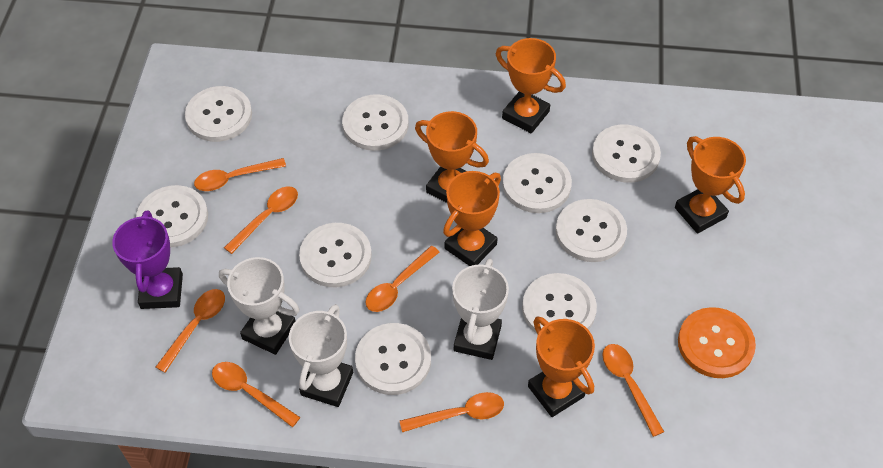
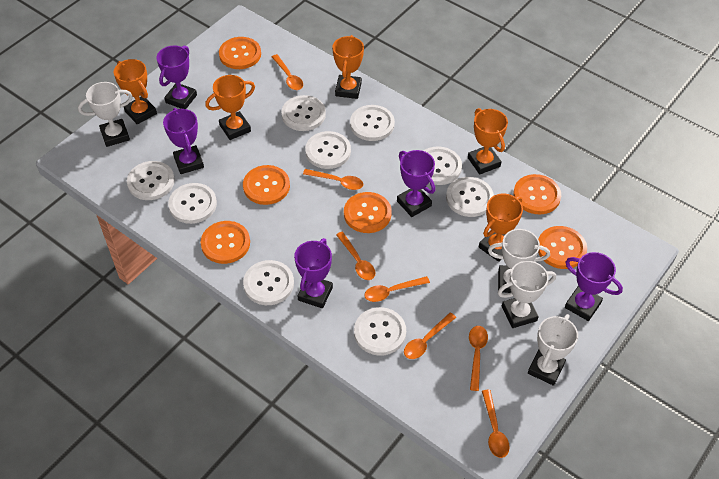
orange button: 1 -> 6
purple trophy: 1 -> 5
white trophy: 3 -> 4

